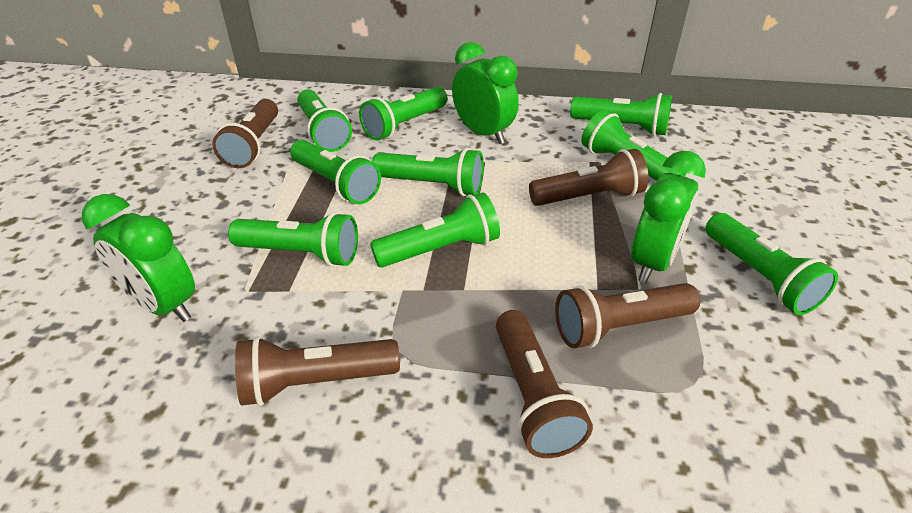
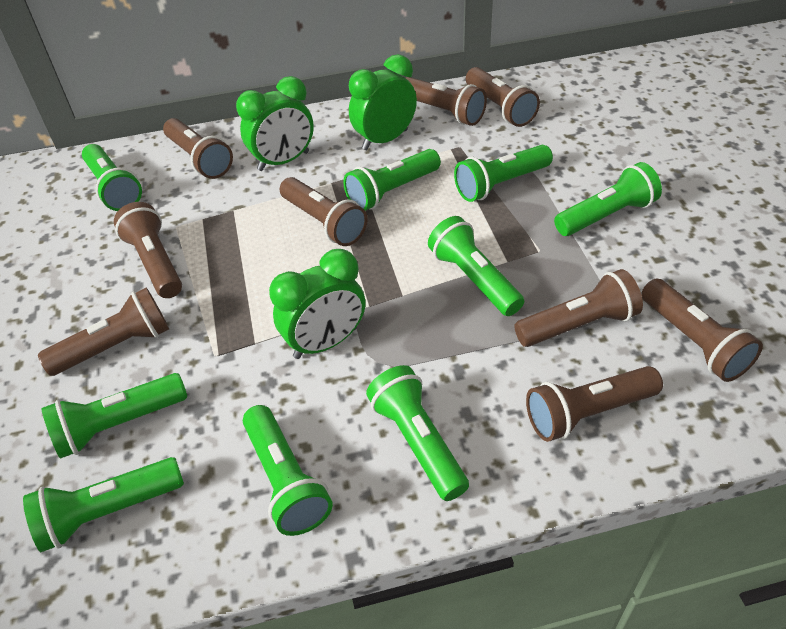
brown flashlight: 5 -> 9

